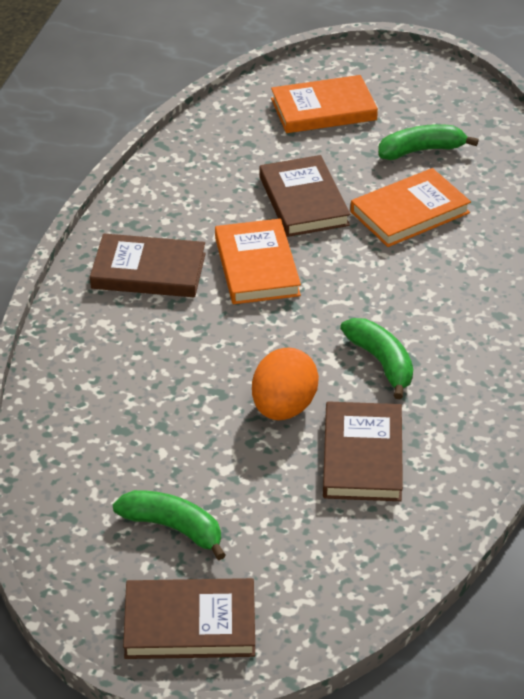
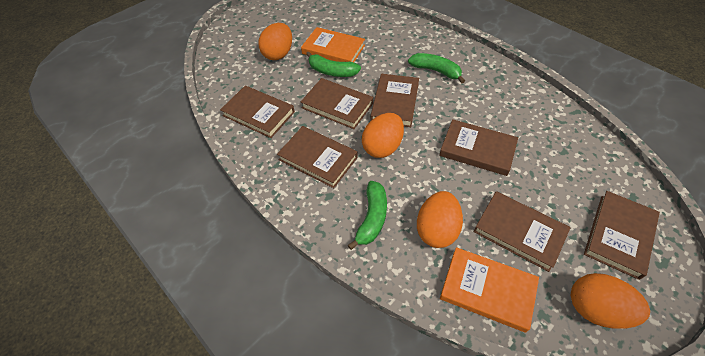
brown book: 4 -> 7
orange book: 3 -> 2
orange egg: 1 -> 4

